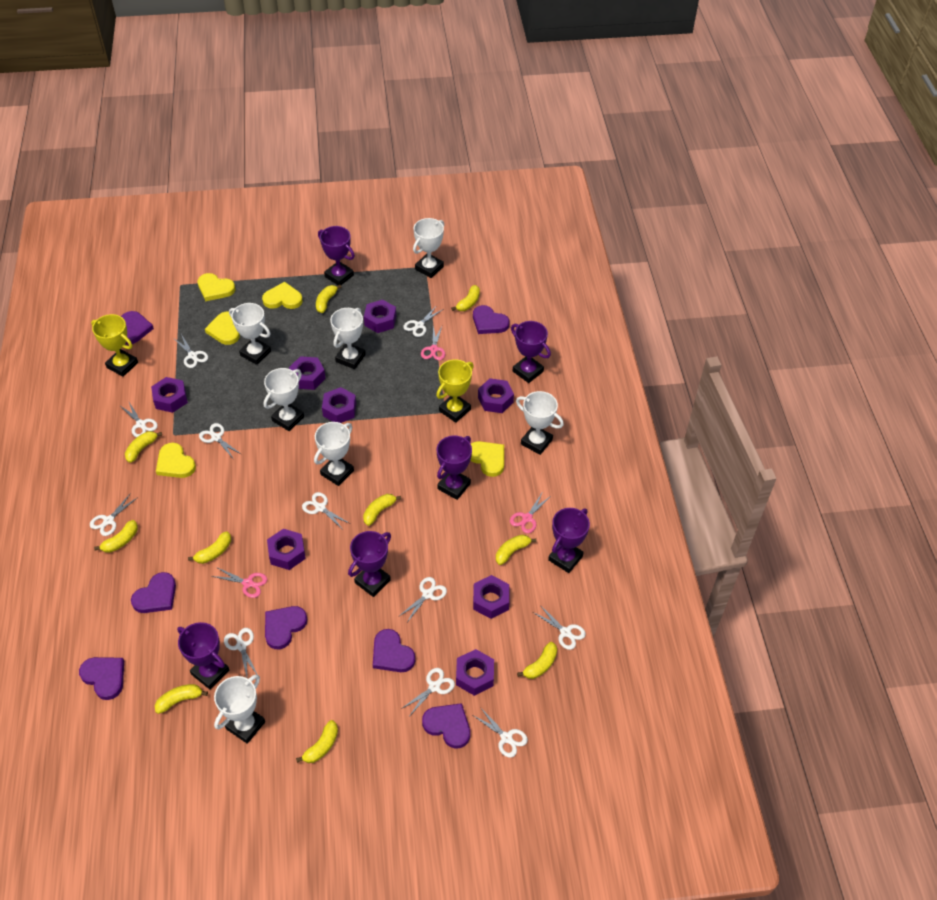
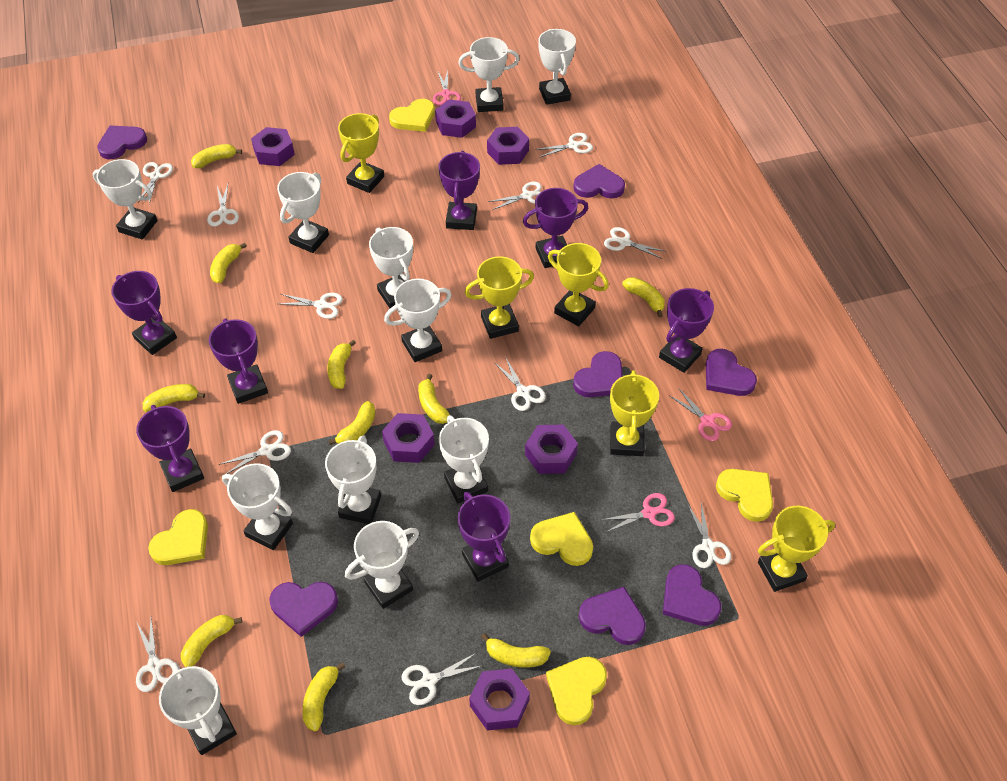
purple nut: 8 -> 6
purple trophy: 6 -> 7
white trophy: 7 -> 11
yellow trophy: 2 -> 5

